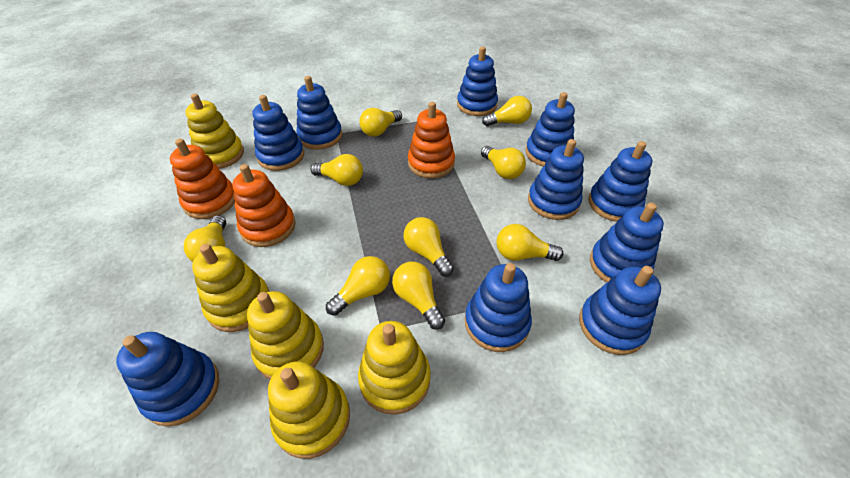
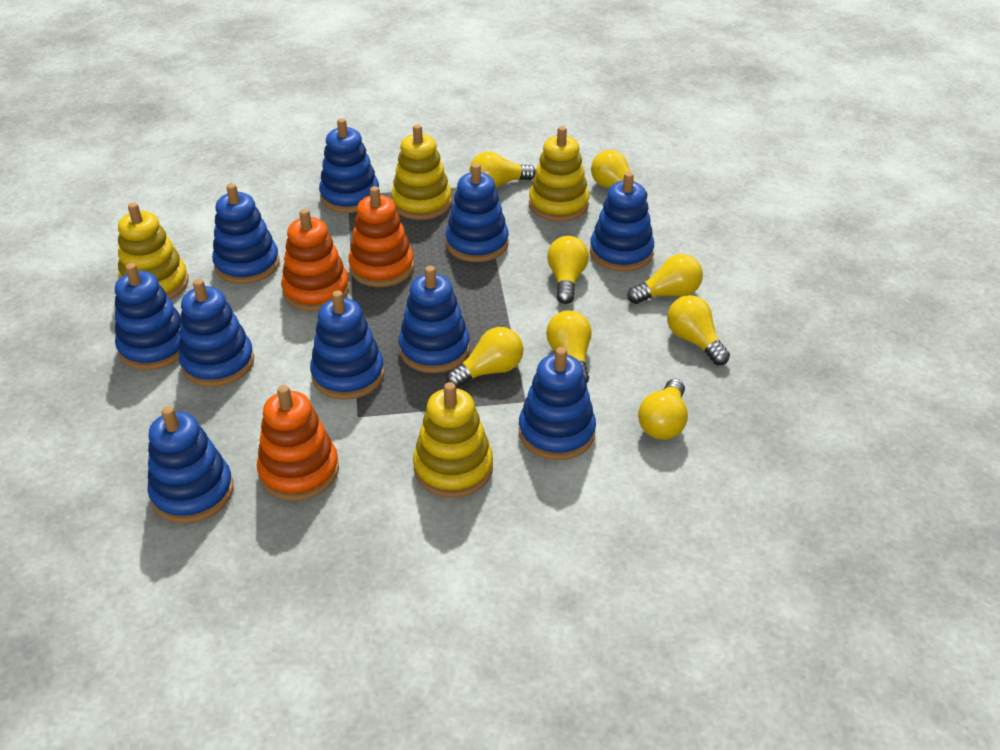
yellow light bulb: 9 -> 8
yellow stacking toy: 5 -> 4

